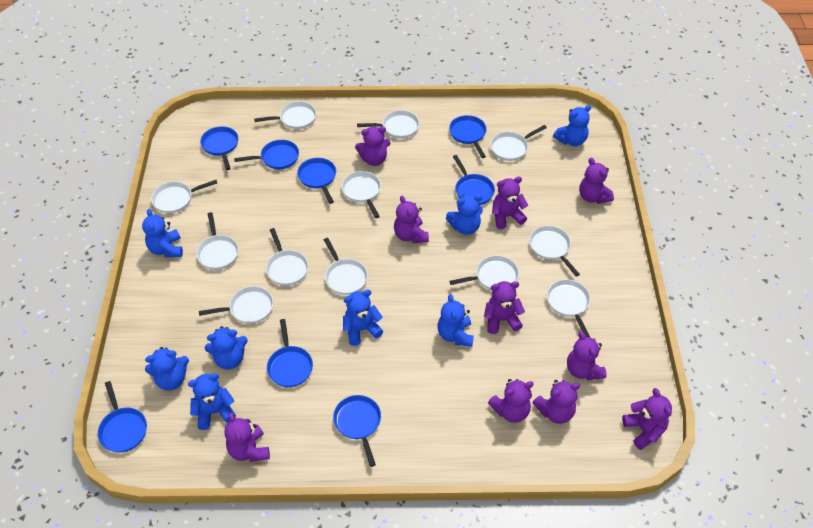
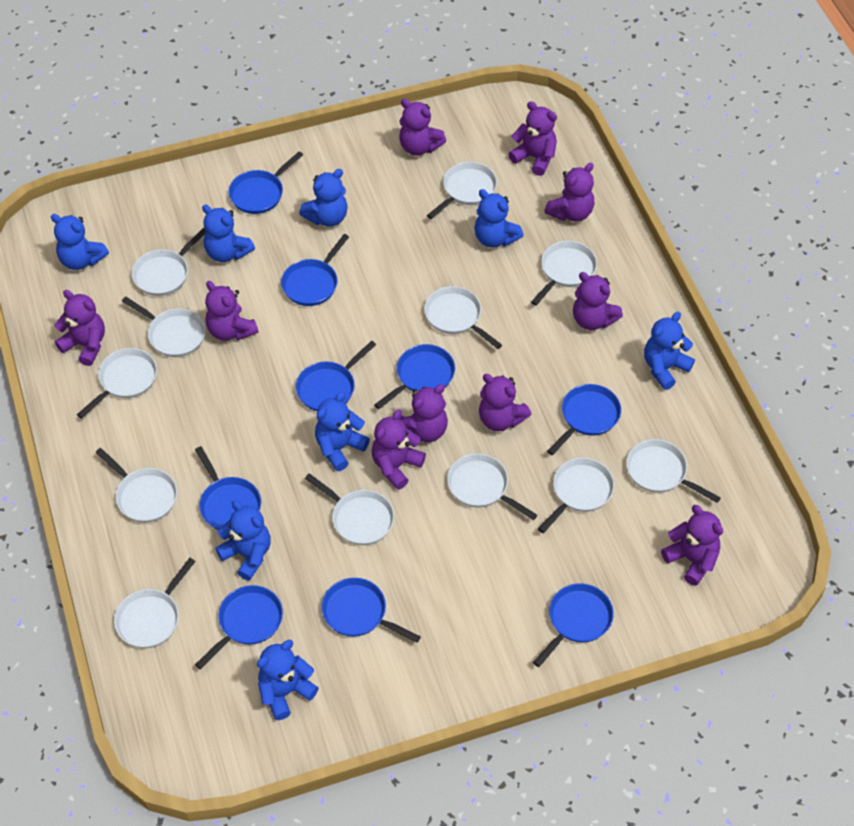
blue pan: 8 -> 9

